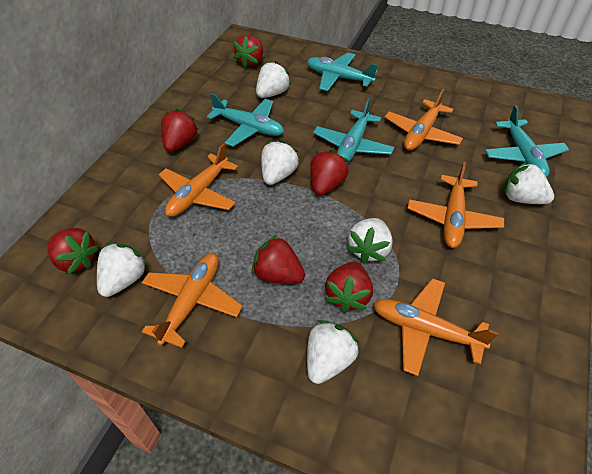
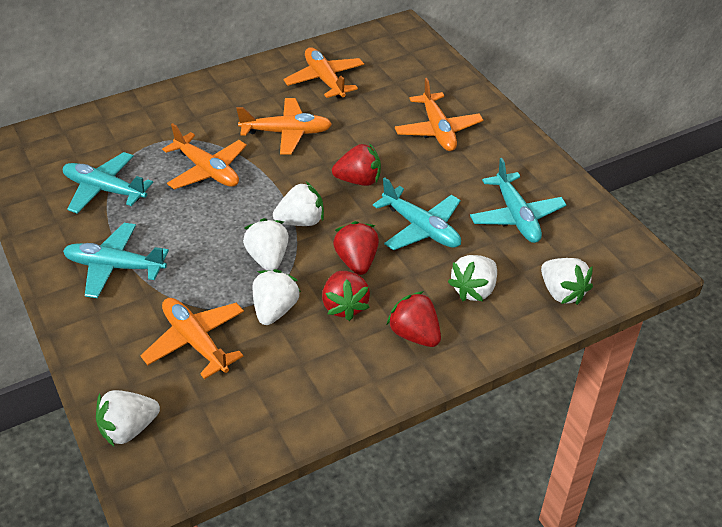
red strawberry: 6 -> 4

